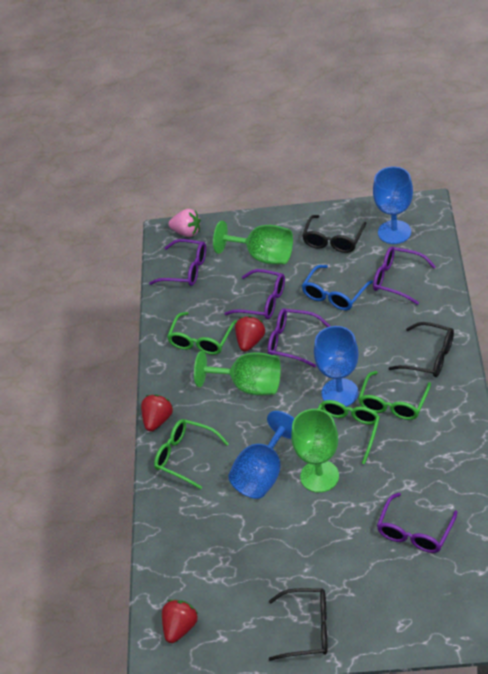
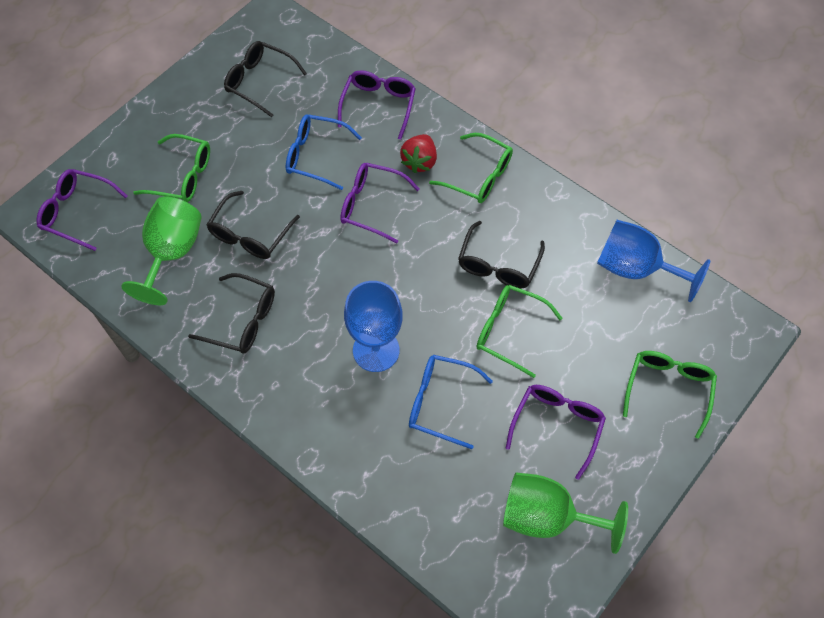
black glasses: 3 -> 4
blue glasses: 1 -> 2
blue goblet: 3 -> 2
green goblet: 3 -> 2
pink strawberry: 1 -> 0
purple glasses: 5 -> 4
red strawberry: 3 -> 1

